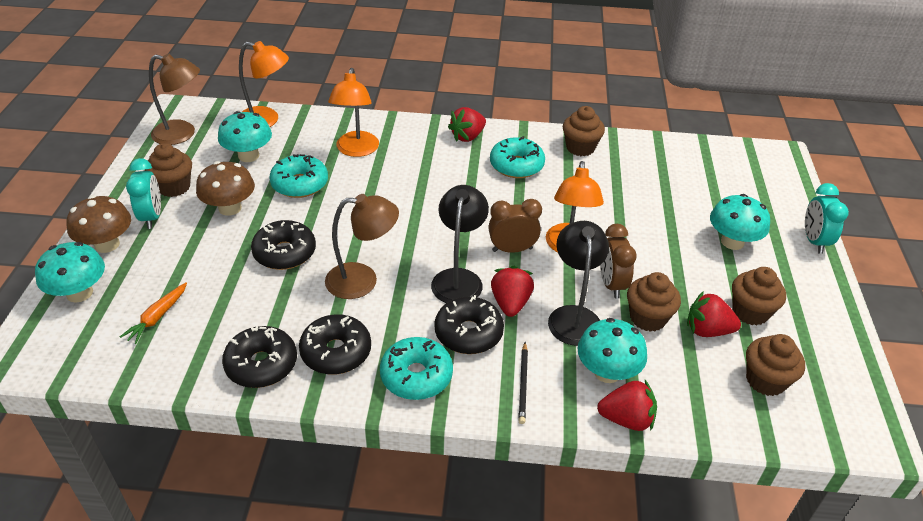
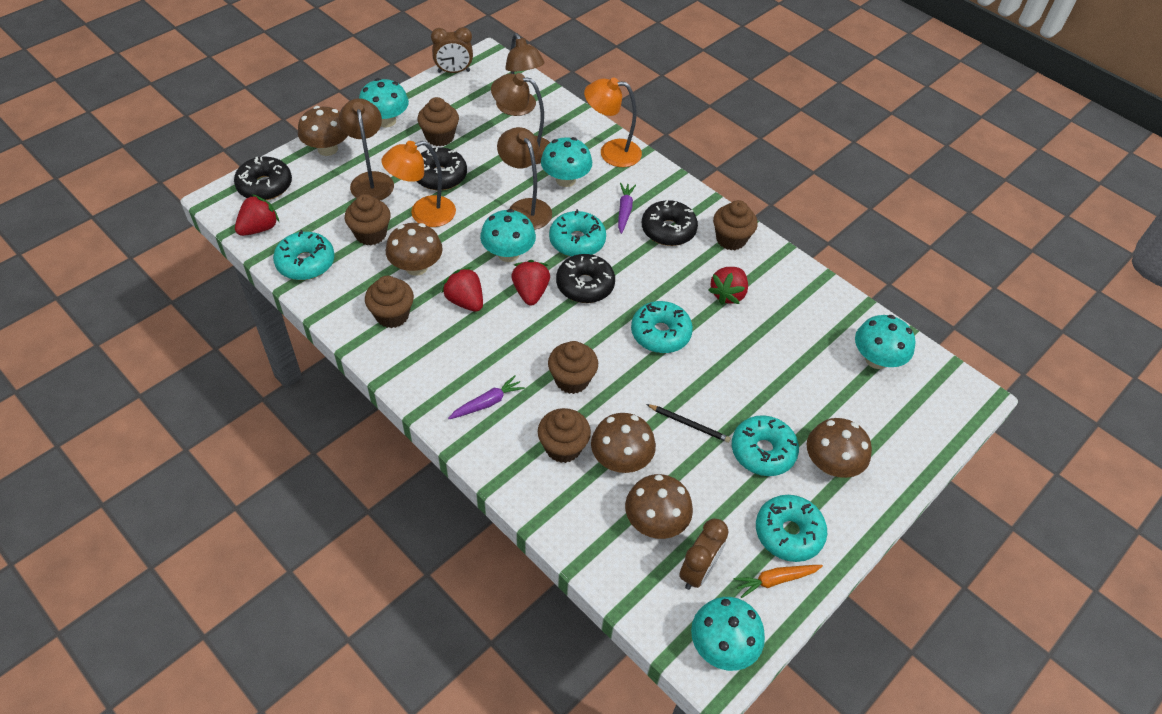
black lamp: 2 -> 0
brown cupcake: 5 -> 6
brown lamp: 2 -> 4
brown mushroom: 2 -> 5
orange lamp: 3 -> 2
purple carrot: 0 -> 2
turquoise clock: 2 -> 0
turquoise donut: 3 -> 5
turquoise mushroom: 4 -> 5

